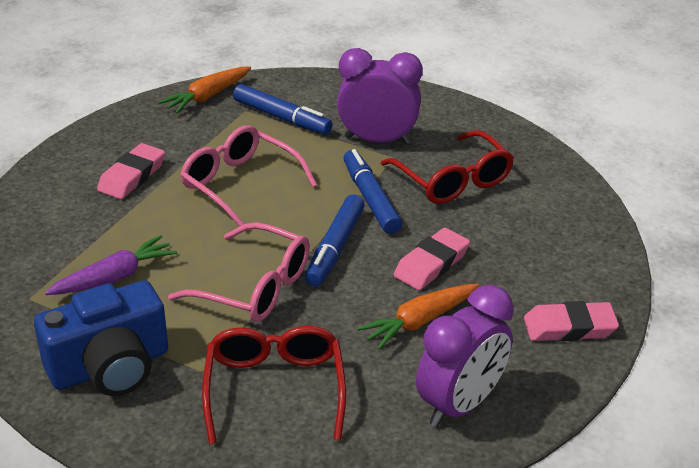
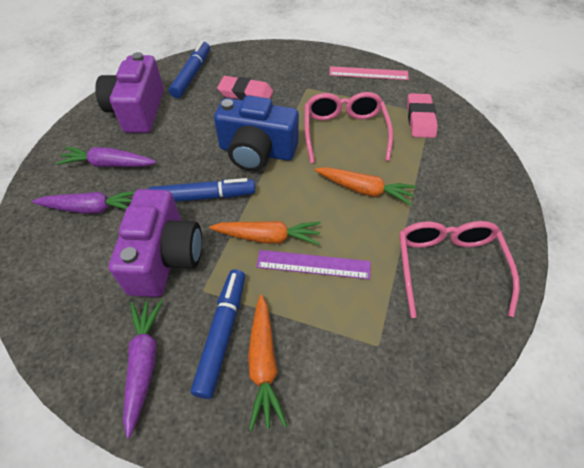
orange carrot: 2 -> 3
pink eraser: 3 -> 2
pink ruler: 0 -> 1
purple camera: 0 -> 2
purple carrot: 1 -> 3
purple clock: 2 -> 0
purple ruler: 0 -> 1
red glasses: 2 -> 0

